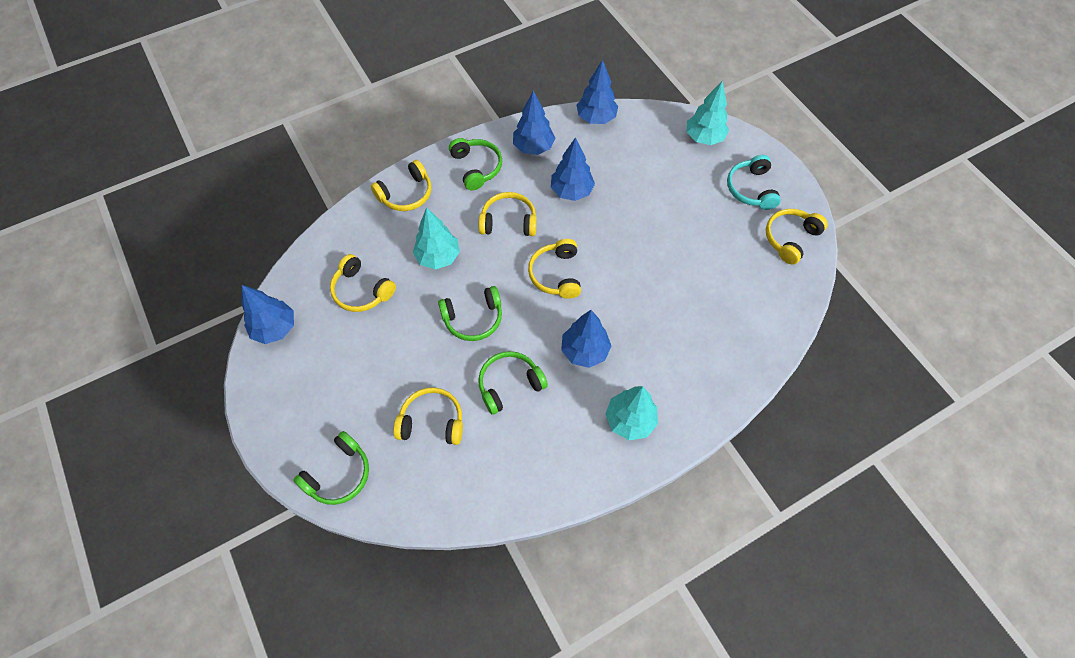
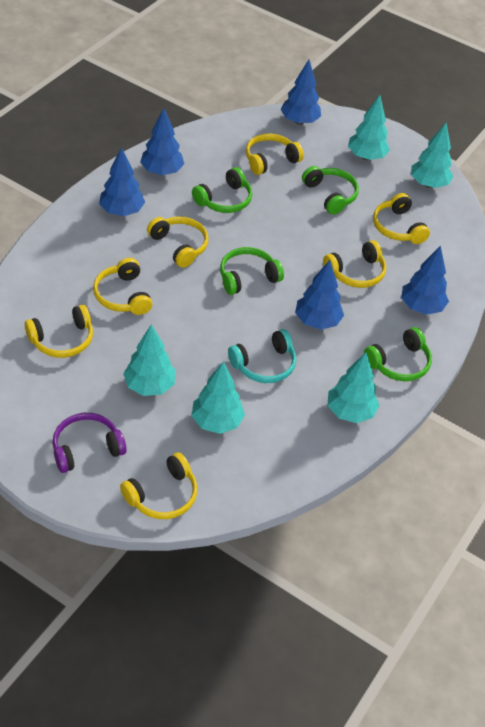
purple headphones: 0 -> 1
turquoise tree: 3 -> 5
yellow headphones: 6 -> 7

